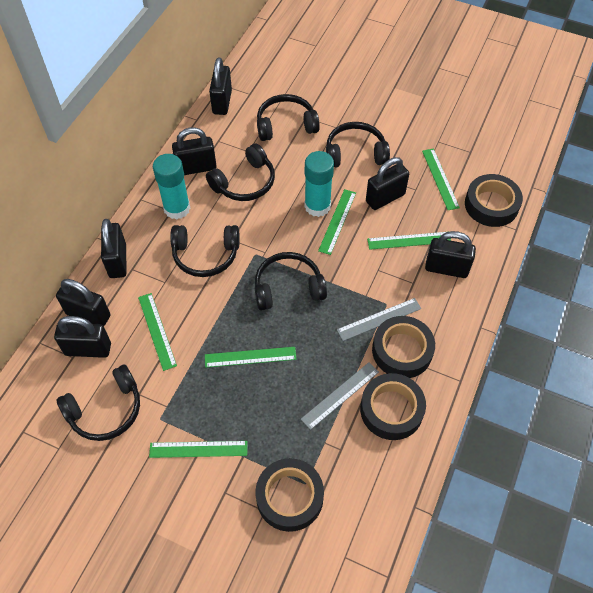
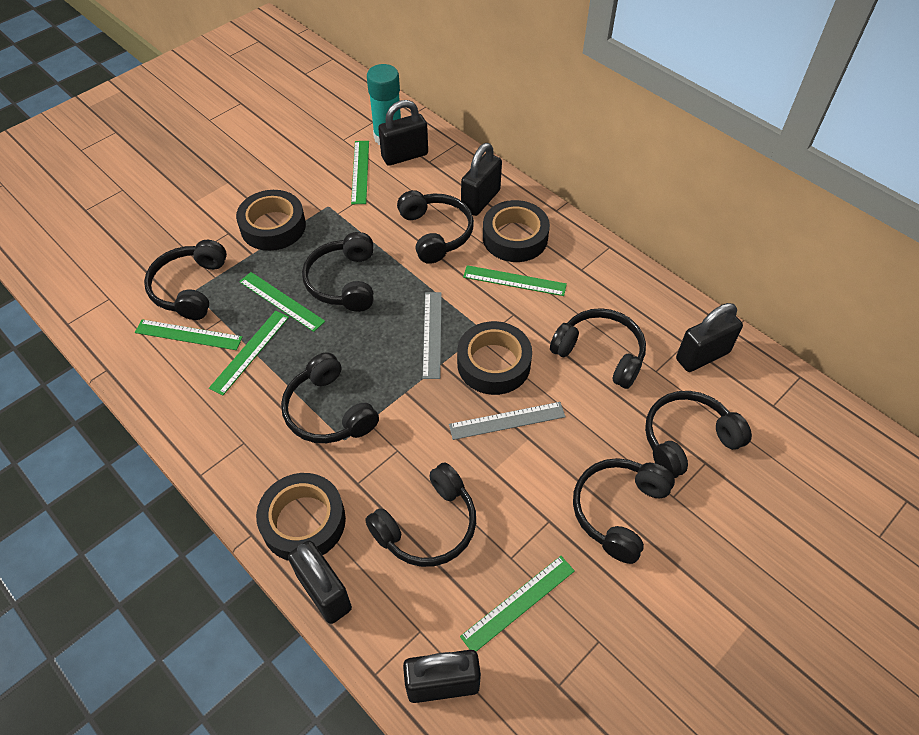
black headphones: 6 -> 8
black padlock: 7 -> 5
turquoise glue stick: 2 -> 1

